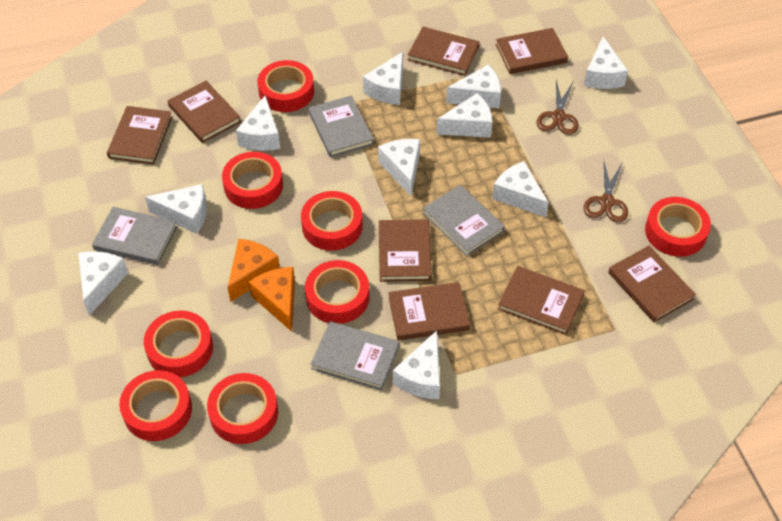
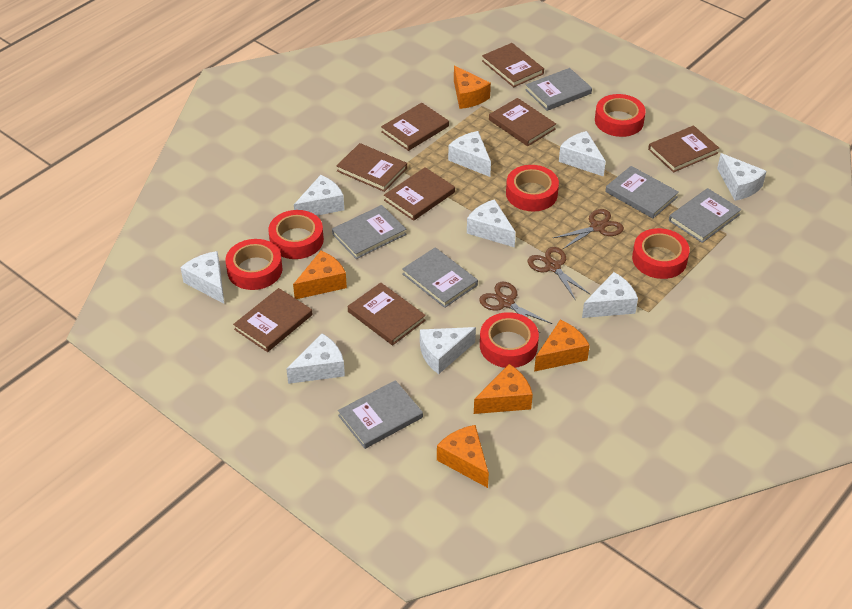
brown scissors: 2 -> 3
grey book: 4 -> 6
orange cheese: 2 -> 5
red tape: 8 -> 6
white cheese: 10 -> 9

